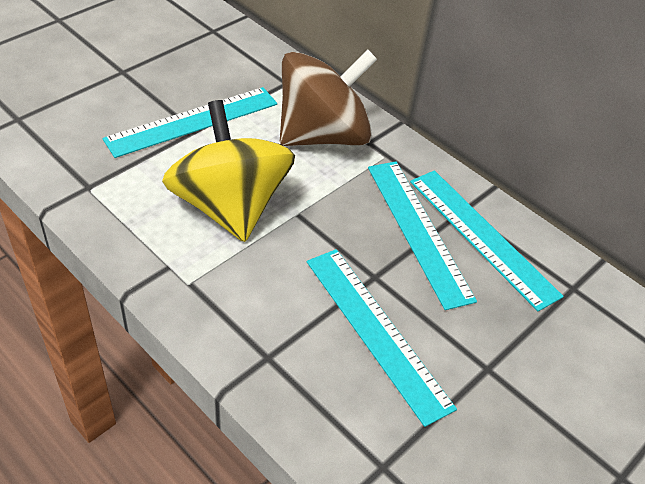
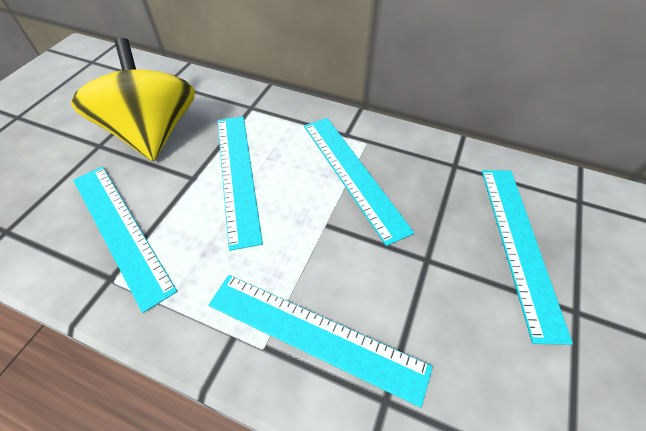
brown spinning top: 1 -> 0
turquoise ruler: 4 -> 5

